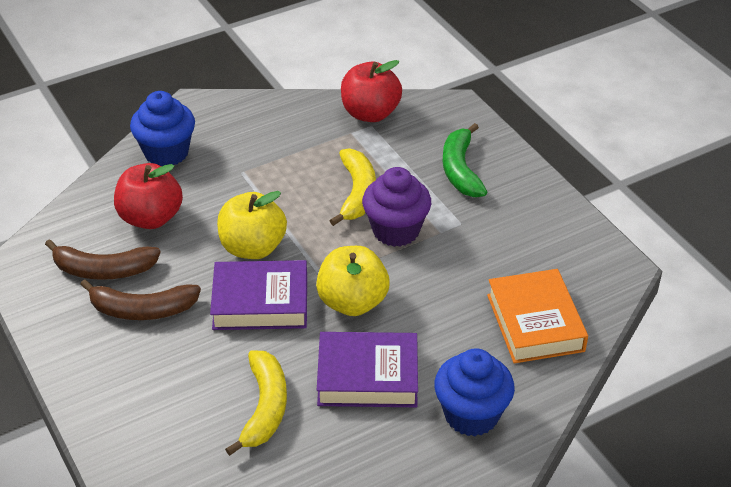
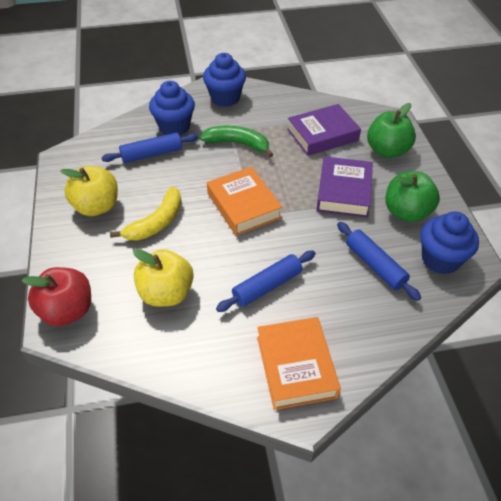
blue cupcake: 2 -> 3
blue rolling pin: 0 -> 3
brown banana: 2 -> 0
green apple: 0 -> 2
orange book: 1 -> 2
purple cupcake: 1 -> 0
red apple: 2 -> 1
yellow banana: 2 -> 1

